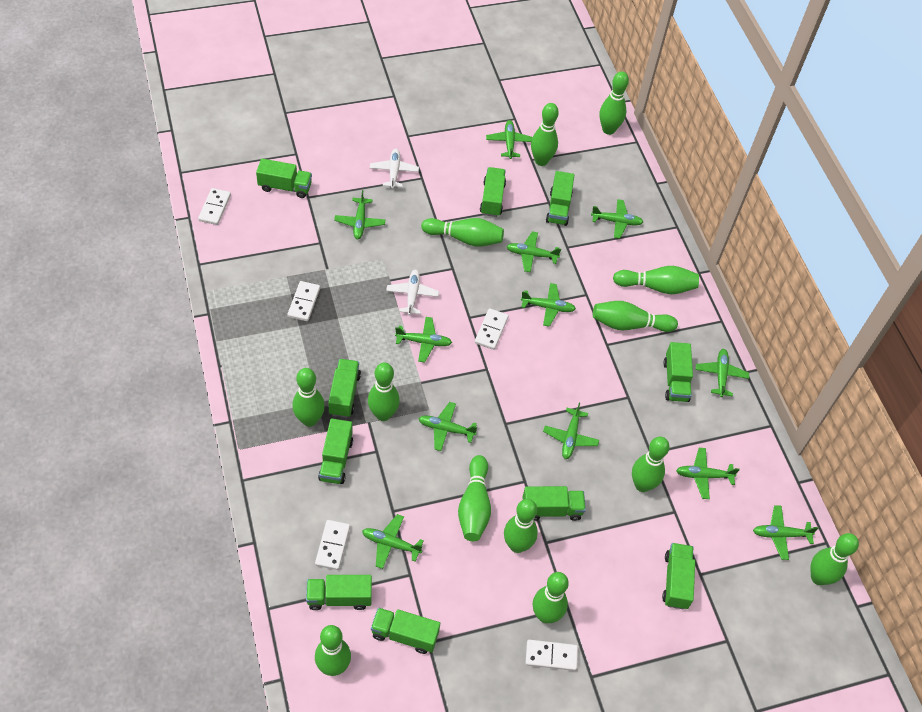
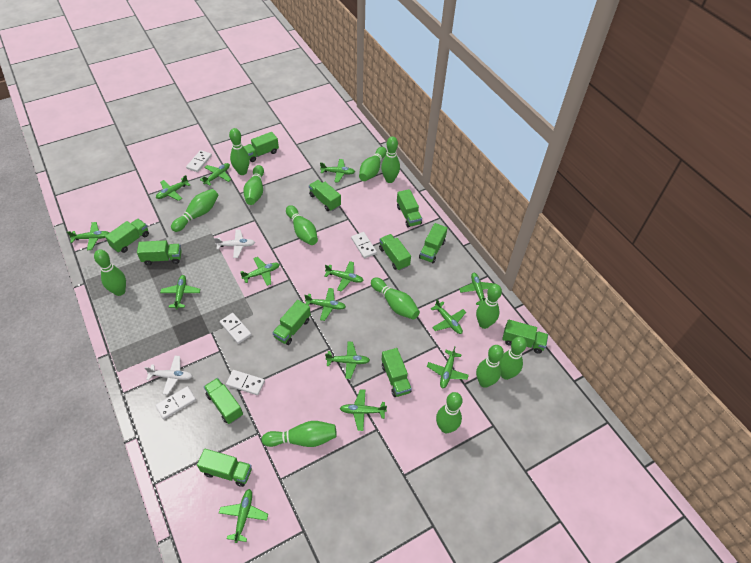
green plane: 12 -> 14
green truck: 10 -> 12

